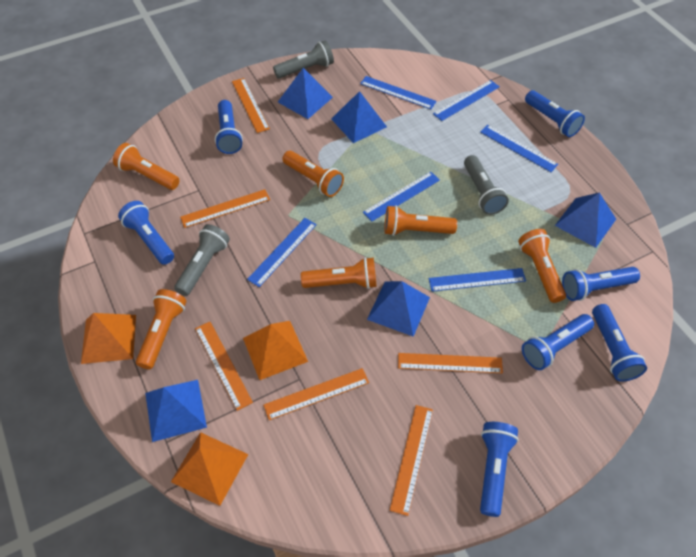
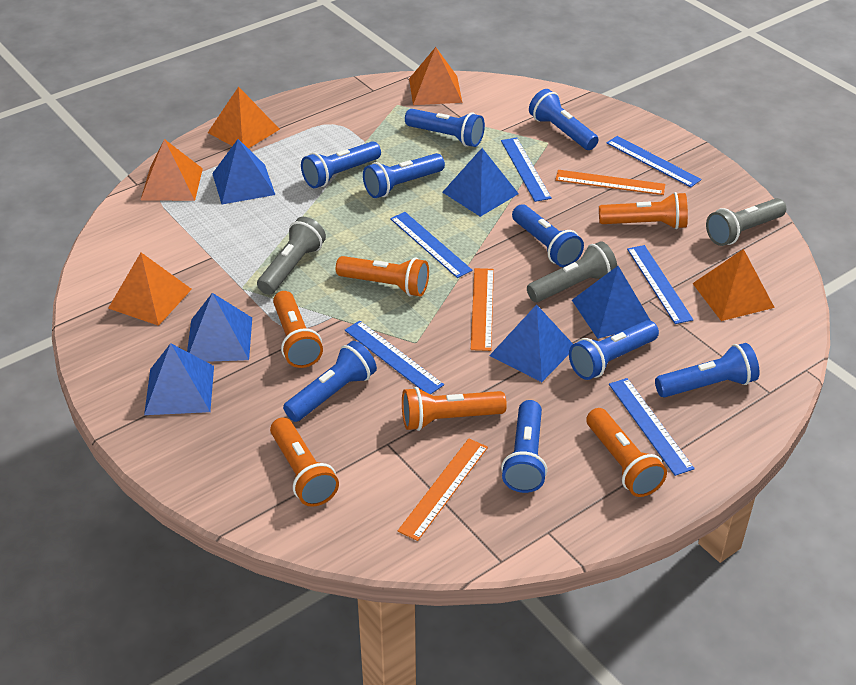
blue flashlight: 7 -> 9
blue pyramid: 5 -> 6
orange pyramid: 3 -> 5
orange ruler: 6 -> 3

